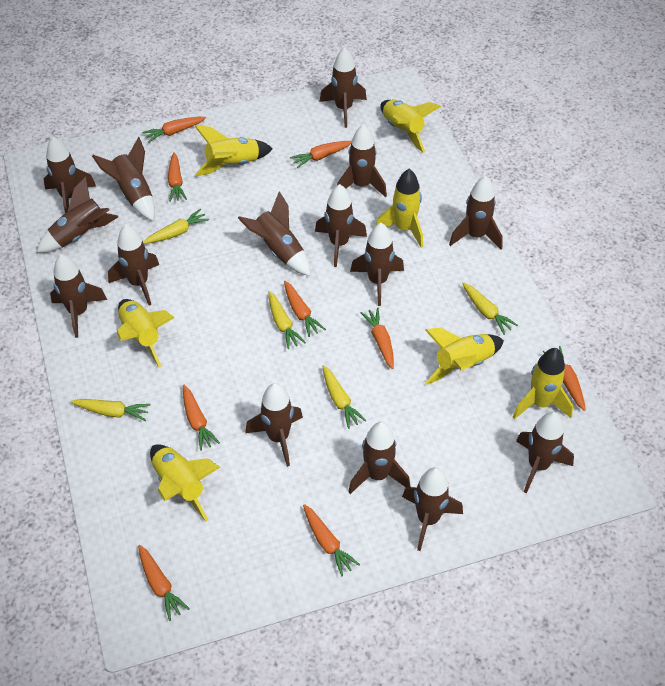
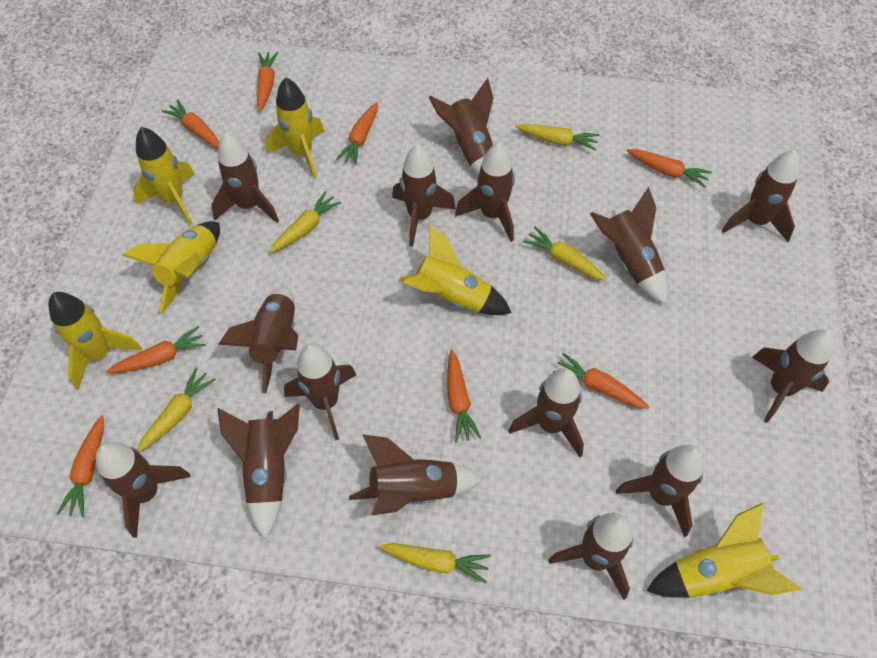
orange carrot: 9 -> 8
yellow rocket: 7 -> 6

